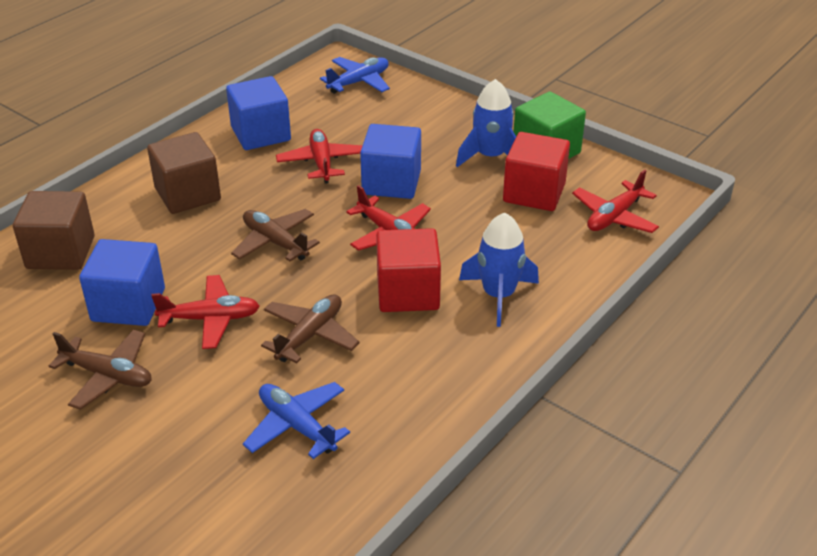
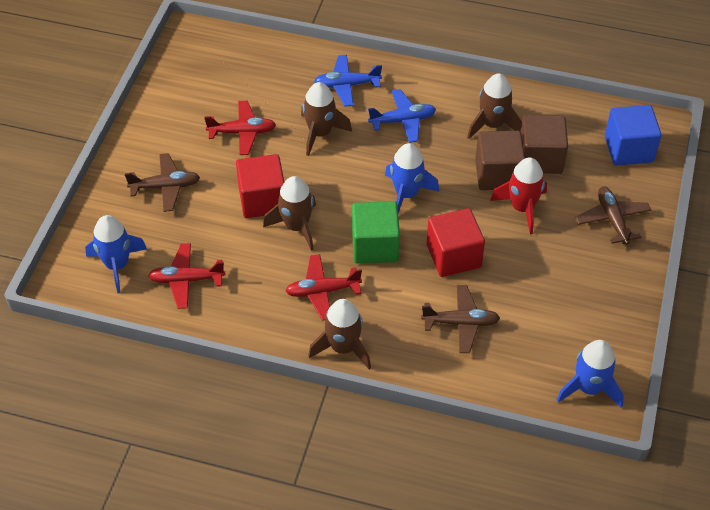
blue cube: 3 -> 1
blue rocket: 2 -> 3
brown rocket: 0 -> 4
red plane: 4 -> 3
red rocket: 0 -> 1

